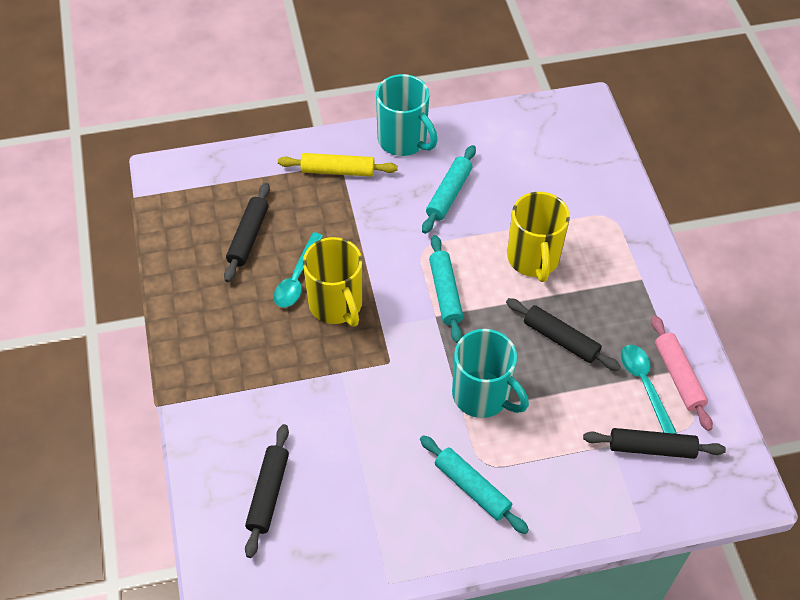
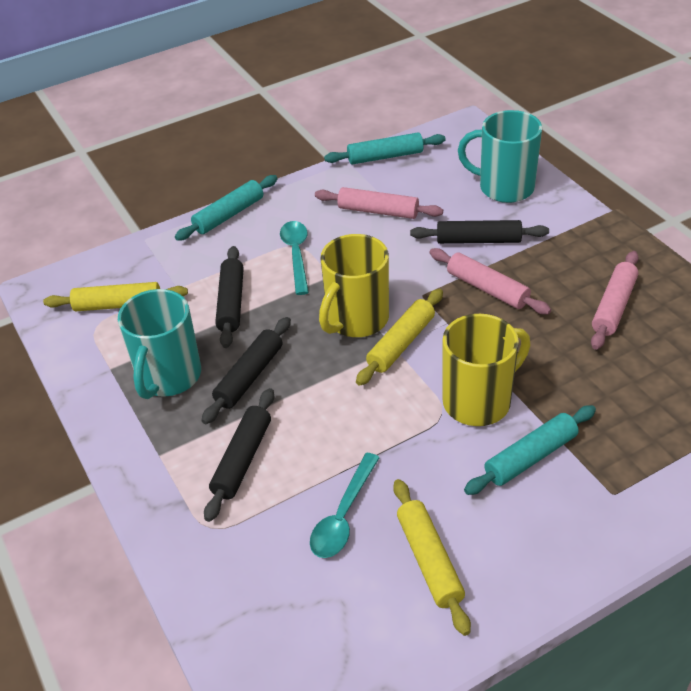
pink rolling pin: 1 -> 3
yellow rolling pin: 1 -> 3

